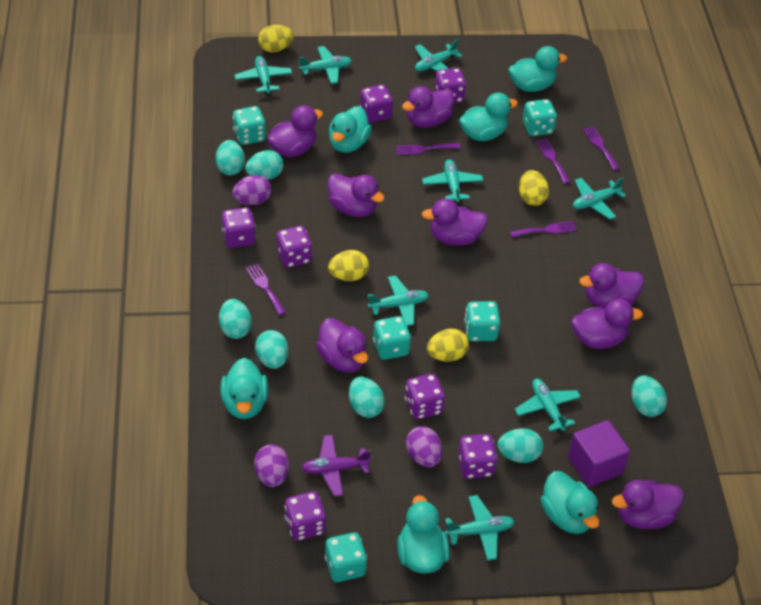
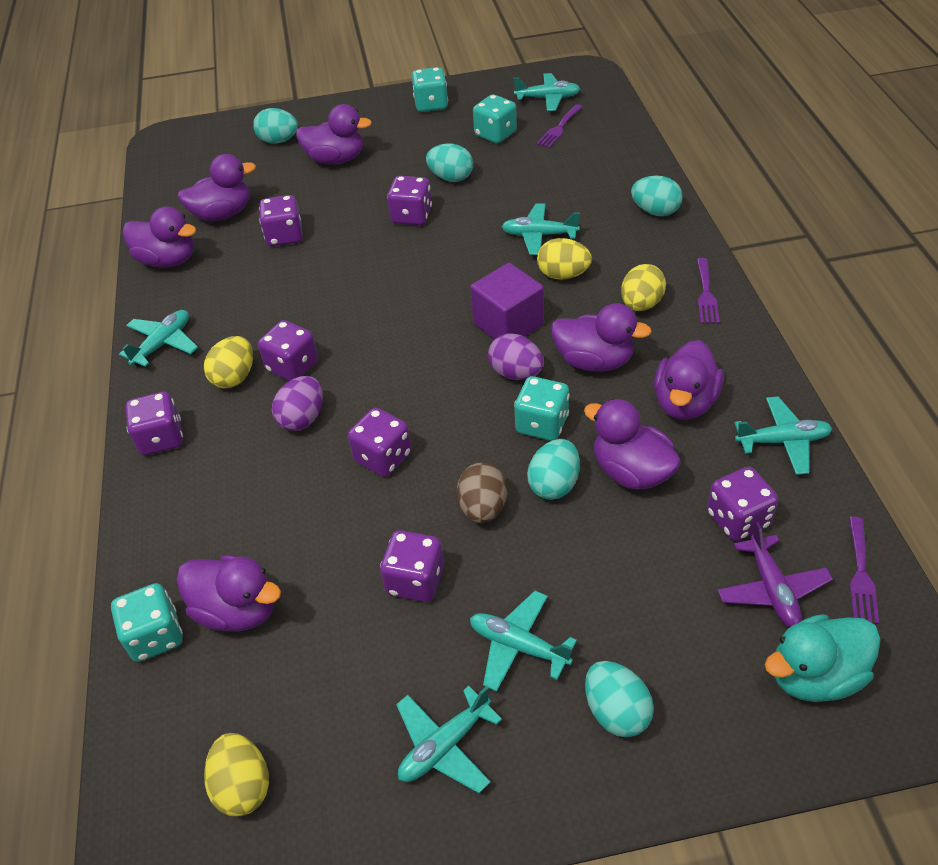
brown egg: 0 -> 1
purple duck: 8 -> 7
purple egg: 3 -> 2
purple fork: 5 -> 3
turquoise dice: 5 -> 4
turquoise duck: 6 -> 1
turquoise egg: 7 -> 5
turquoise plane: 8 -> 6

